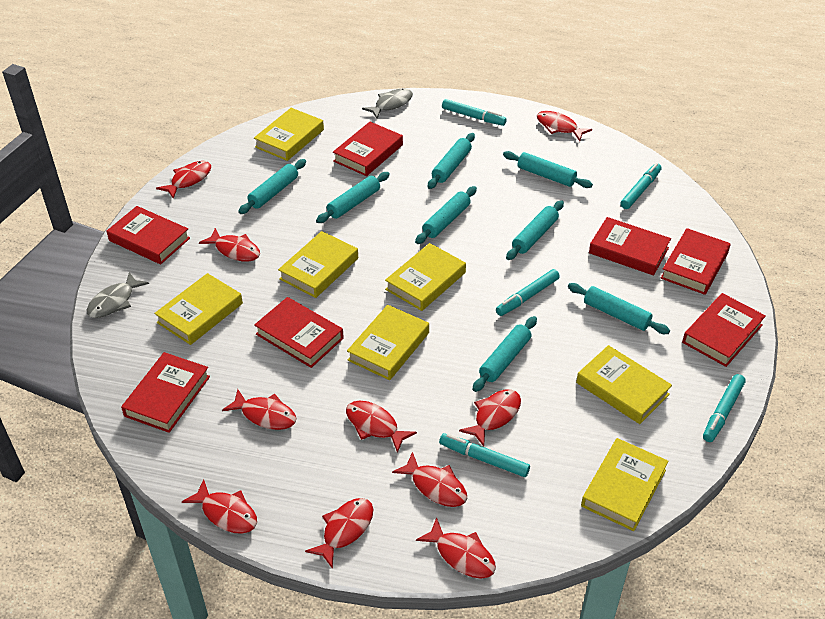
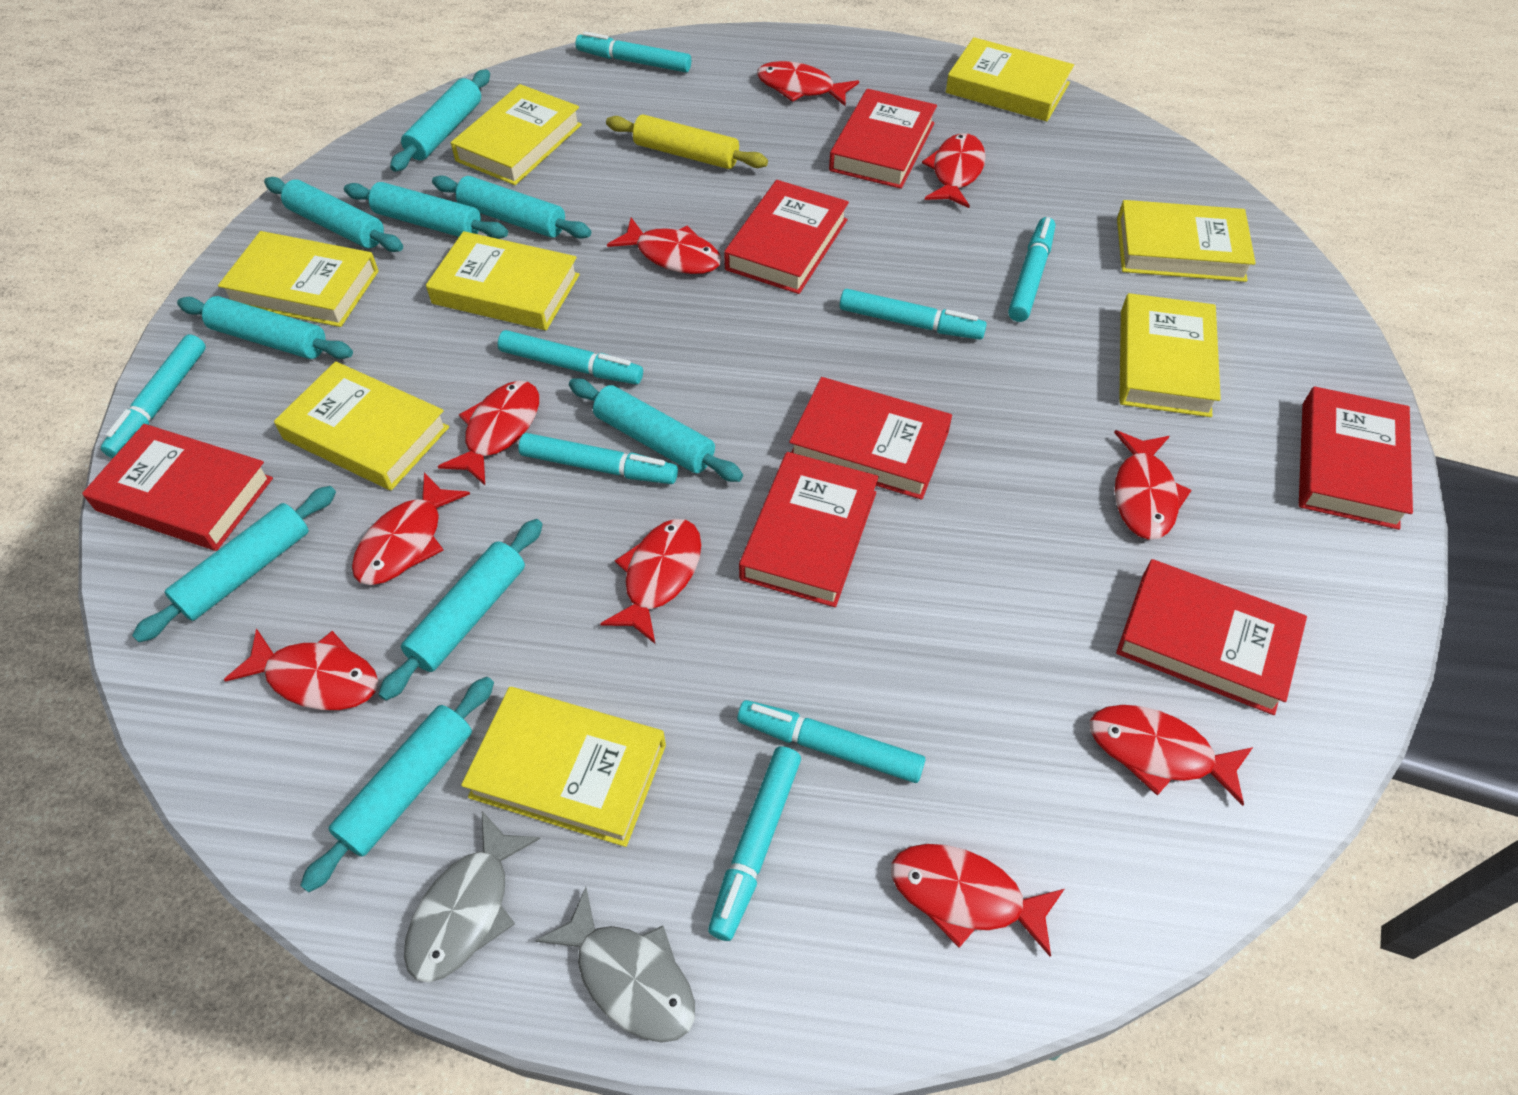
turquoise marker: 5 -> 8
turquoise rolling pin: 8 -> 9
yellow book: 7 -> 8
yellow rolling pin: 0 -> 1

